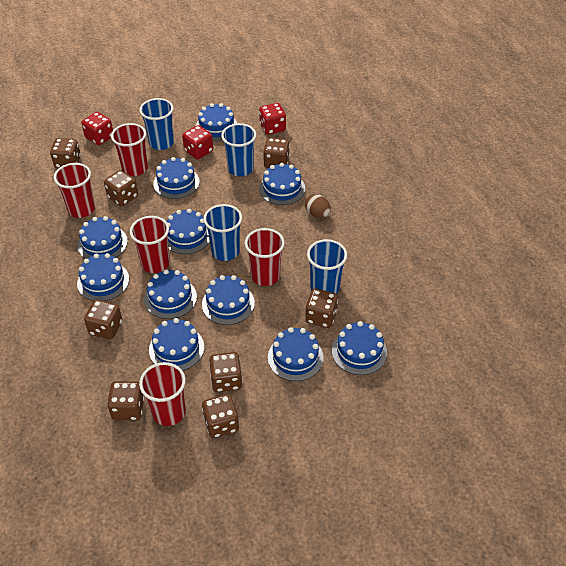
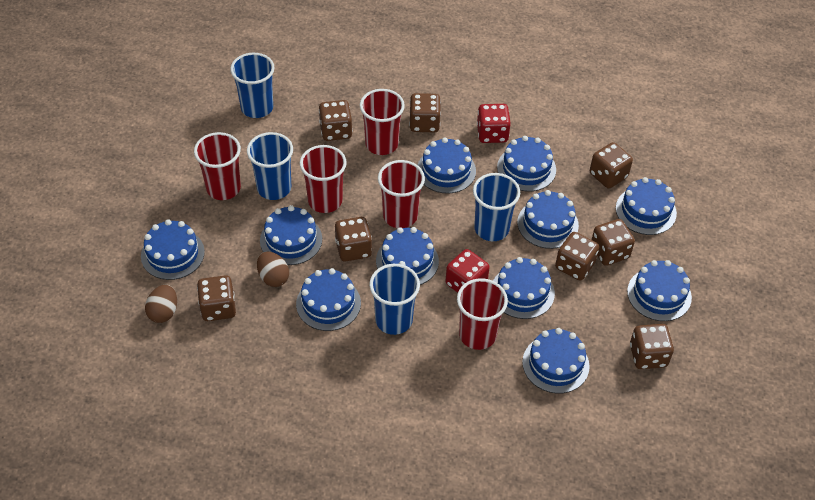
brown egg: 1 -> 2
red dice: 3 -> 2

